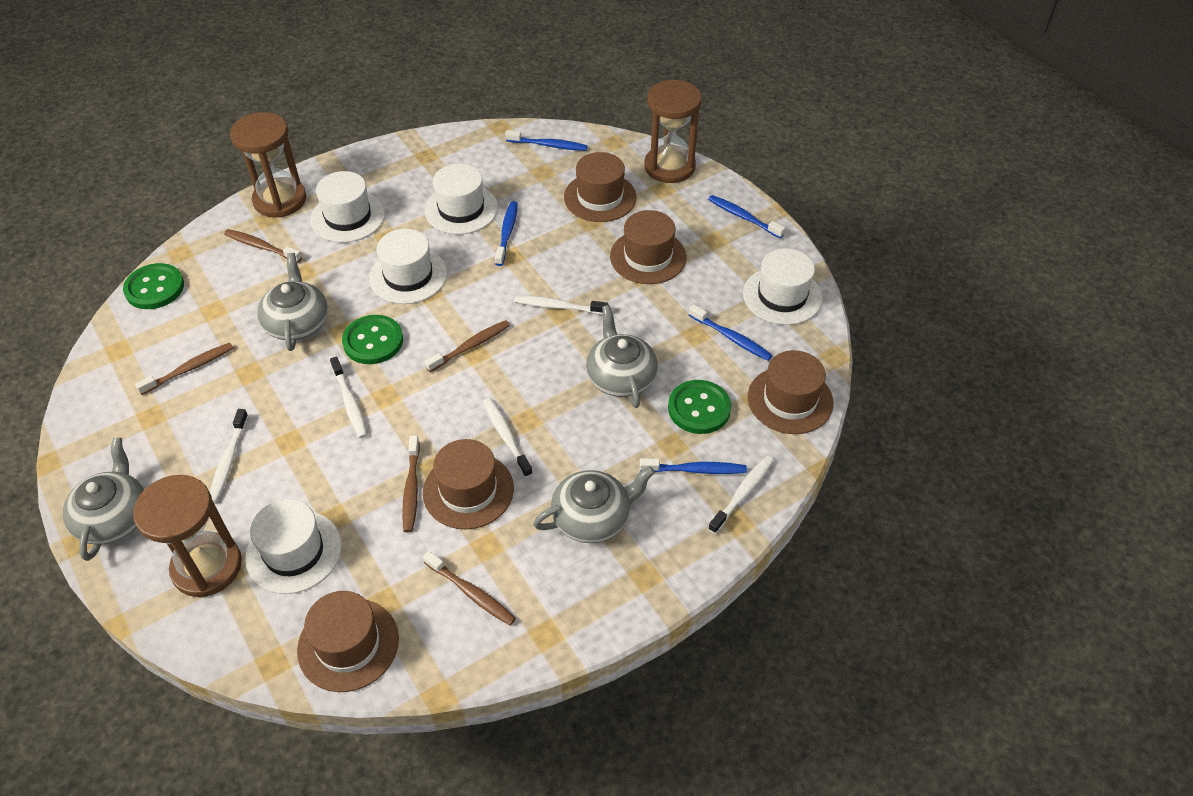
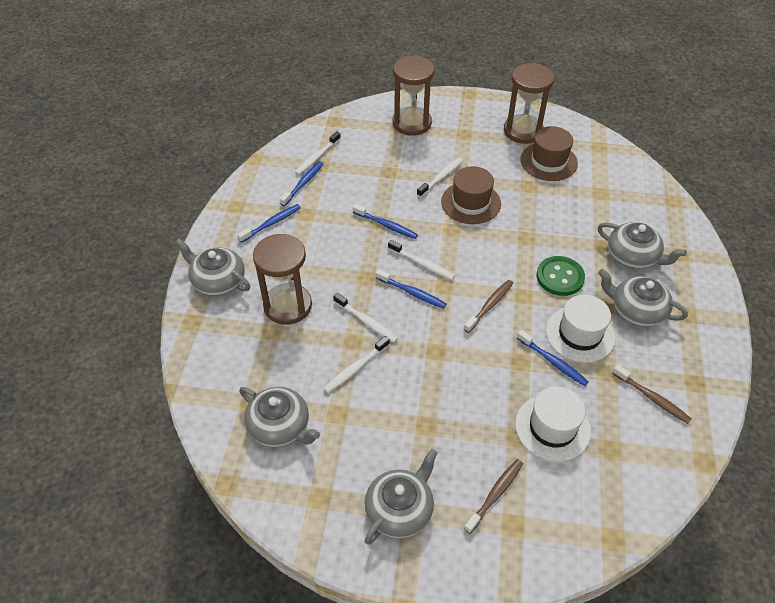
brown hat: 5 -> 2
brown toothbrush: 5 -> 3
green button: 3 -> 1
grey teapot: 4 -> 5
white hat: 5 -> 2

